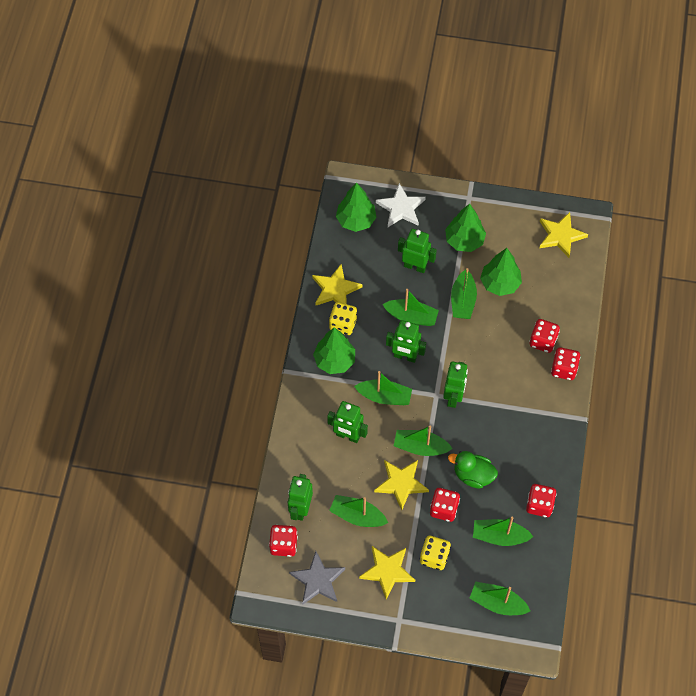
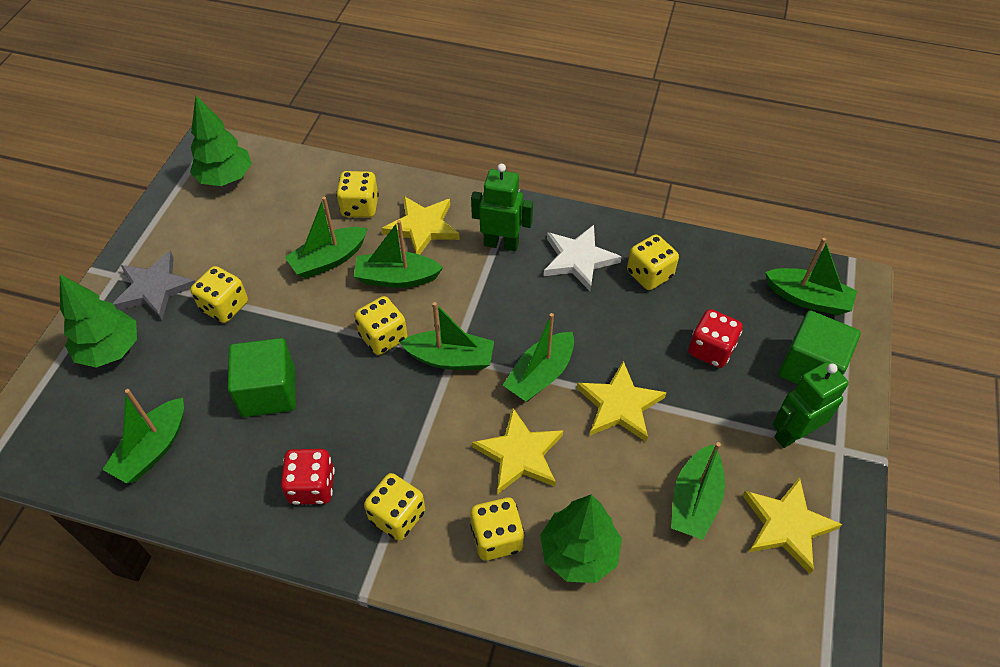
green cube: 0 -> 2
green duck: 1 -> 0
green robot: 5 -> 2
green tree: 4 -> 3
red dice: 5 -> 2
yellow dice: 2 -> 6

